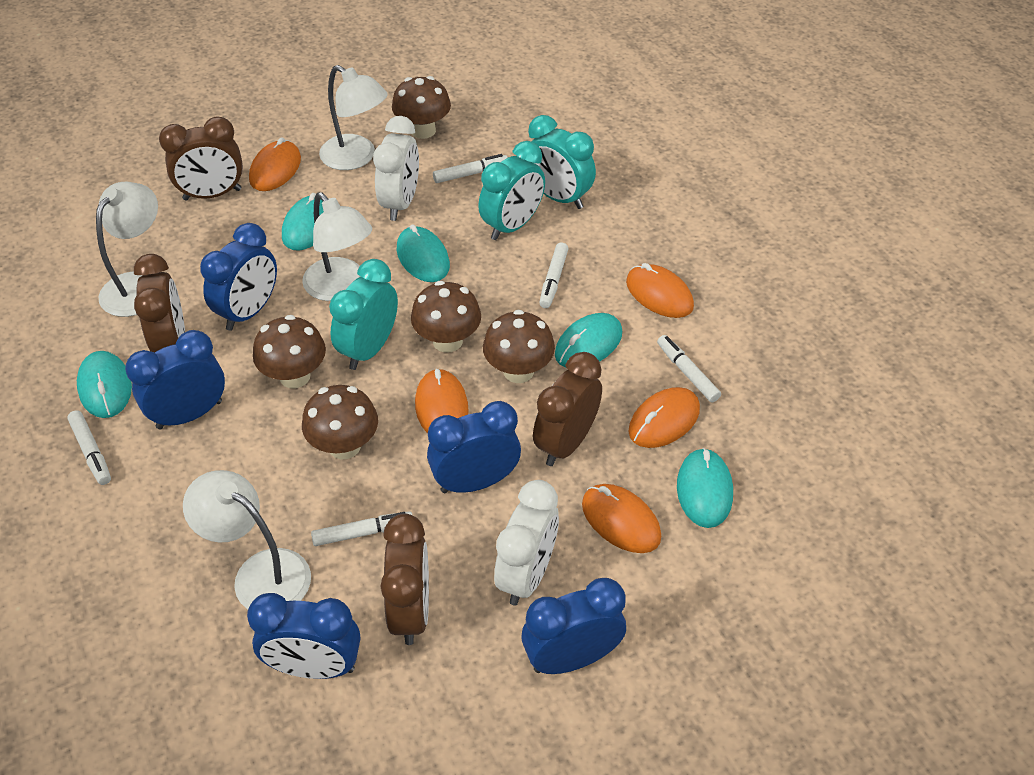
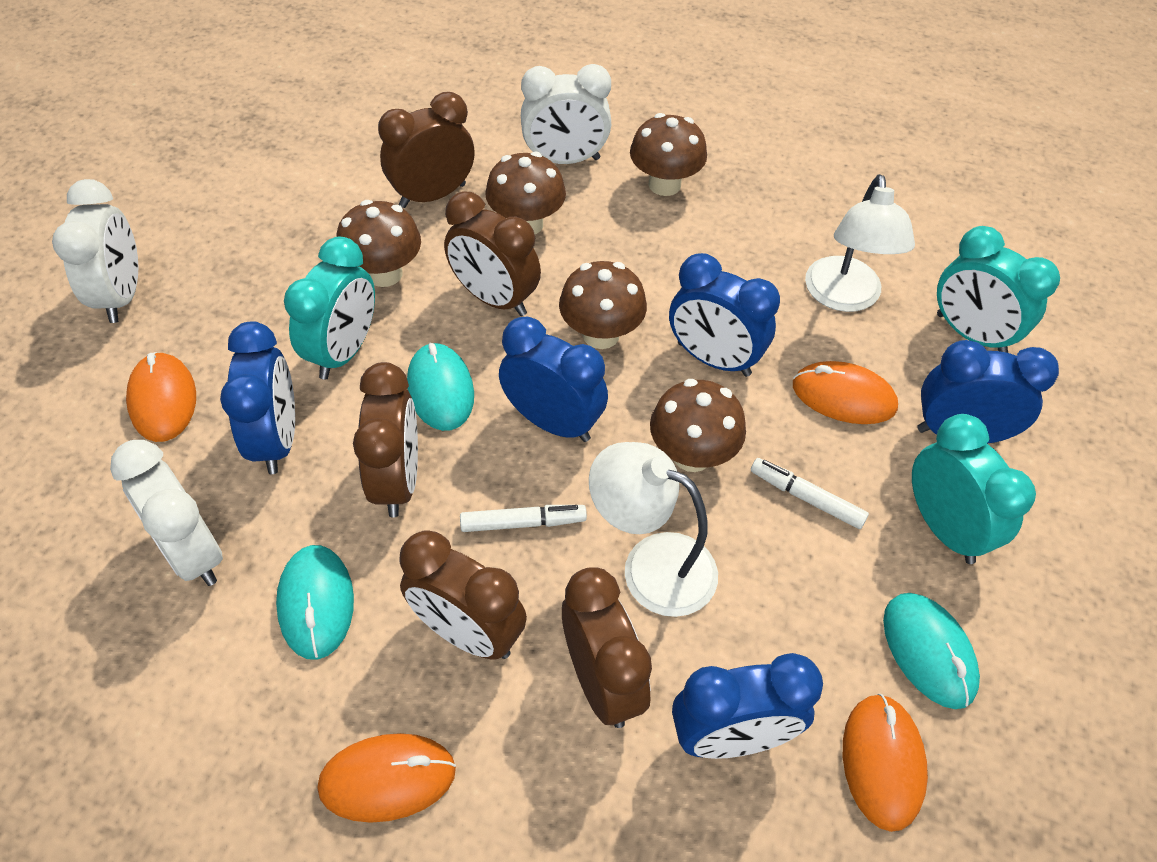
brown clock: 4 -> 5
orange mouse: 5 -> 4
turquoise mouse: 5 -> 3
white clock: 2 -> 3
white lamp: 4 -> 2
white marker: 5 -> 2

